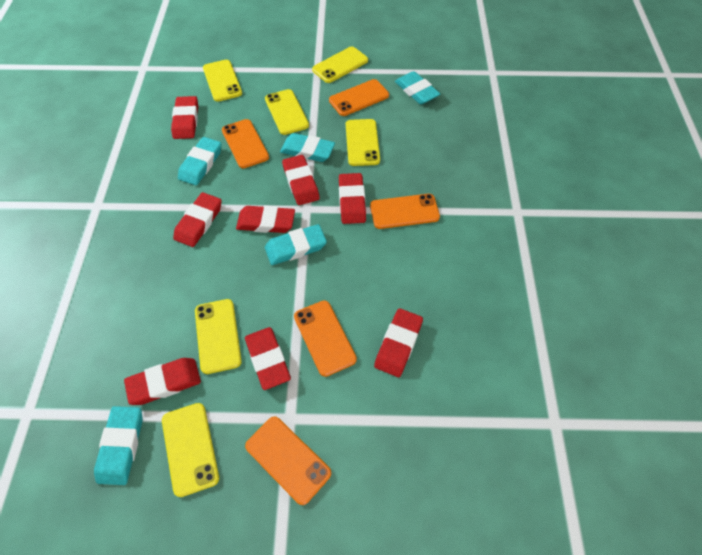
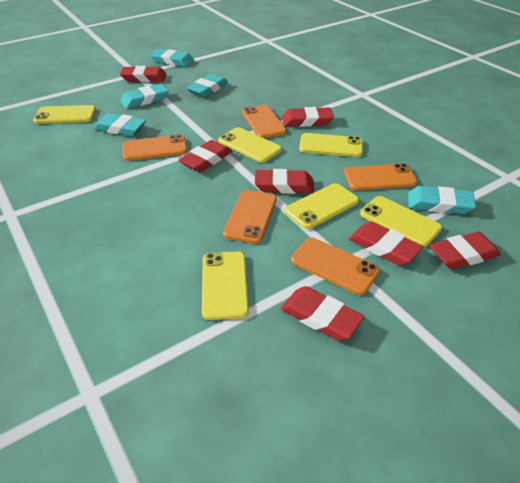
red eraser: 8 -> 7

